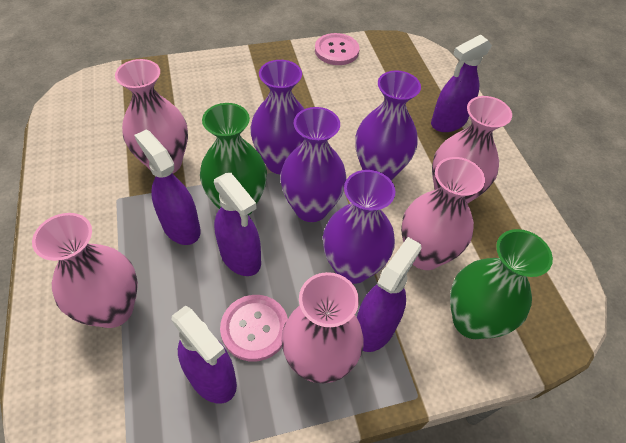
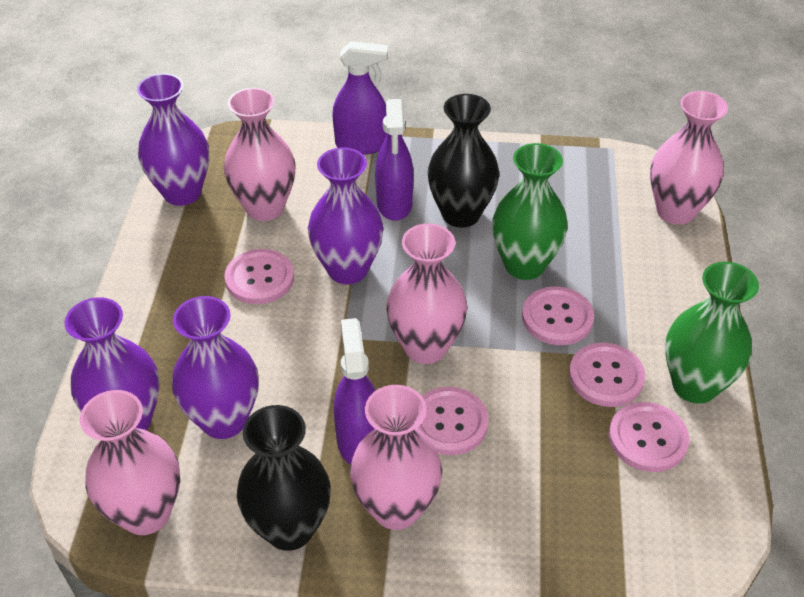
black vase: 0 -> 2
pink button: 2 -> 5
purple spray bottle: 5 -> 3

